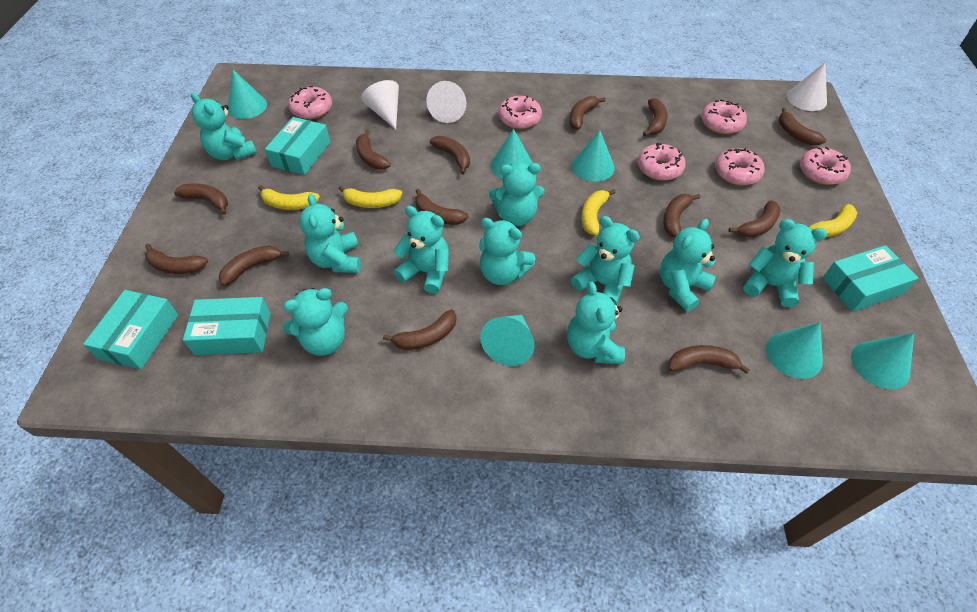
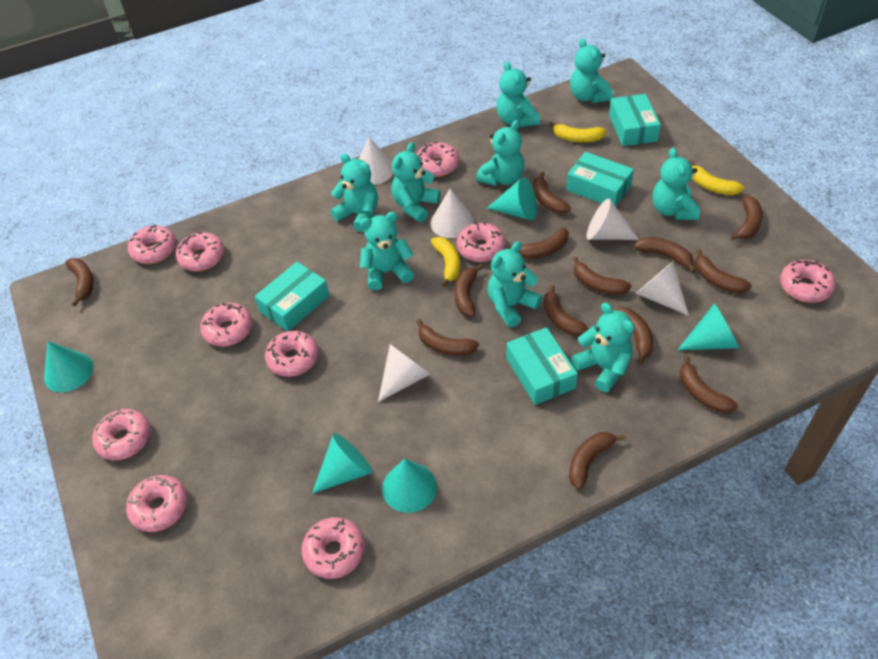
pink donut: 6 -> 10
turquoise cone: 6 -> 5
turquoise teddy bear: 10 -> 9
white cone: 3 -> 5
yellow banana: 4 -> 3

